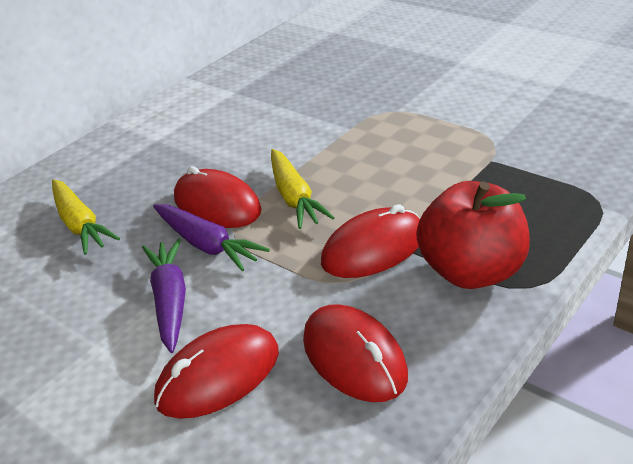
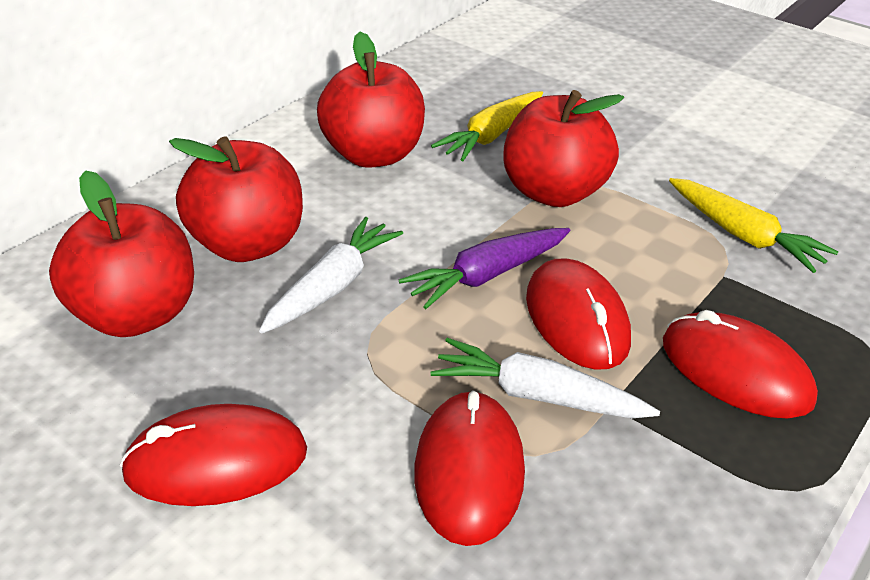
purple carrot: 2 -> 1
red apple: 1 -> 4
white carrot: 0 -> 2

